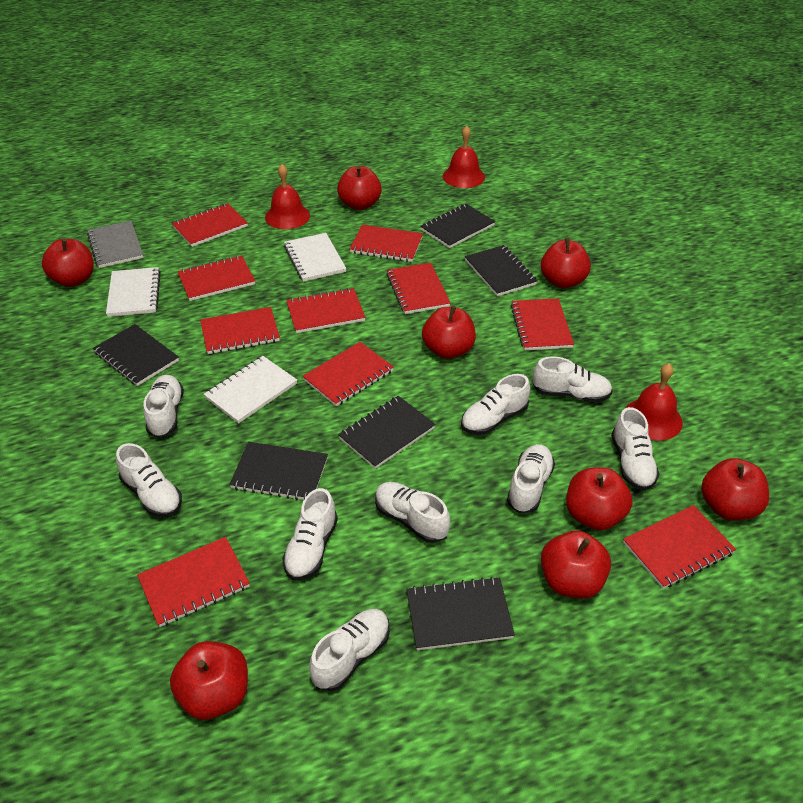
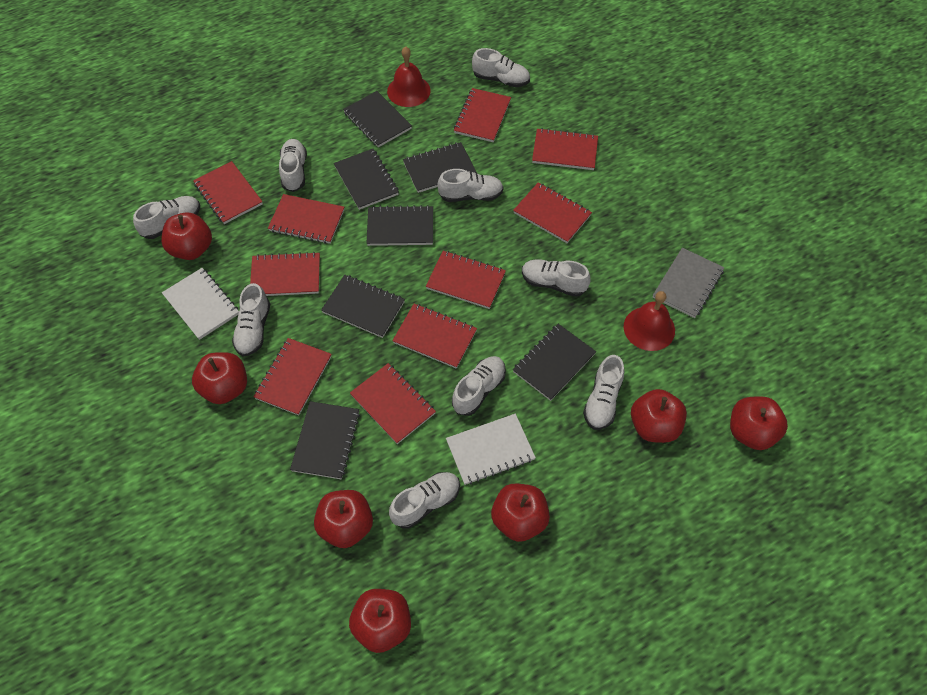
black notebook: 6 -> 7
red apple: 8 -> 7
red bell: 3 -> 2
white notebook: 3 -> 2

